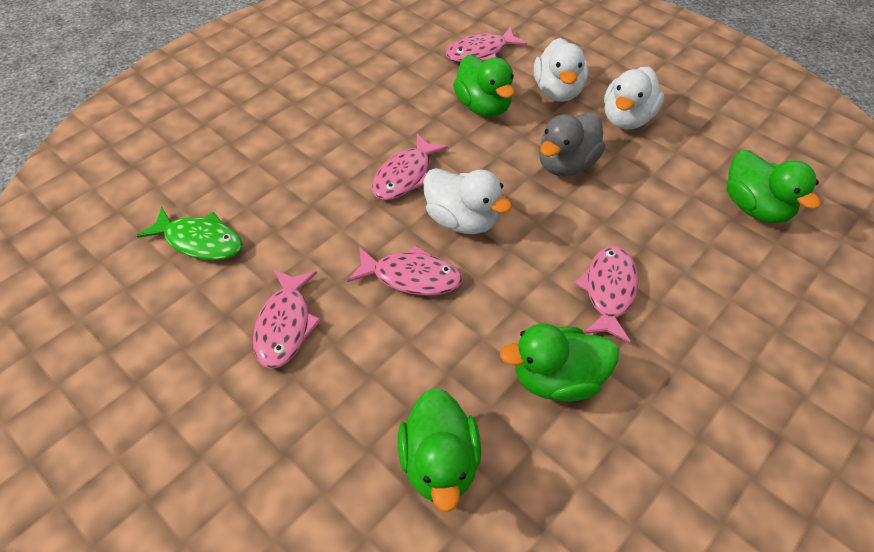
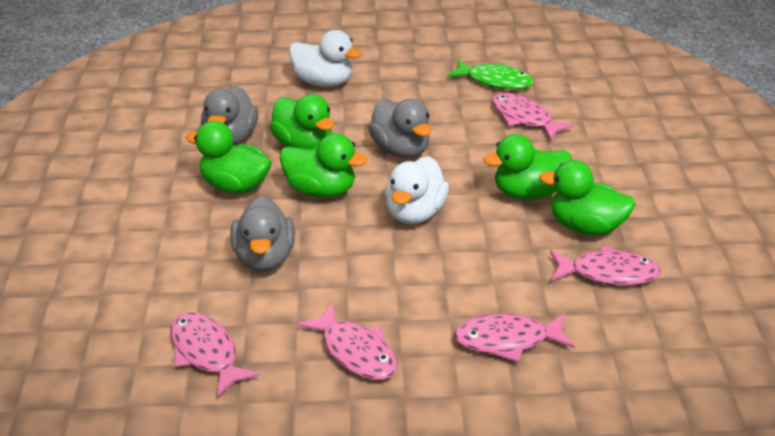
green duck: 4 -> 5
grey duck: 1 -> 3
white duck: 3 -> 2

